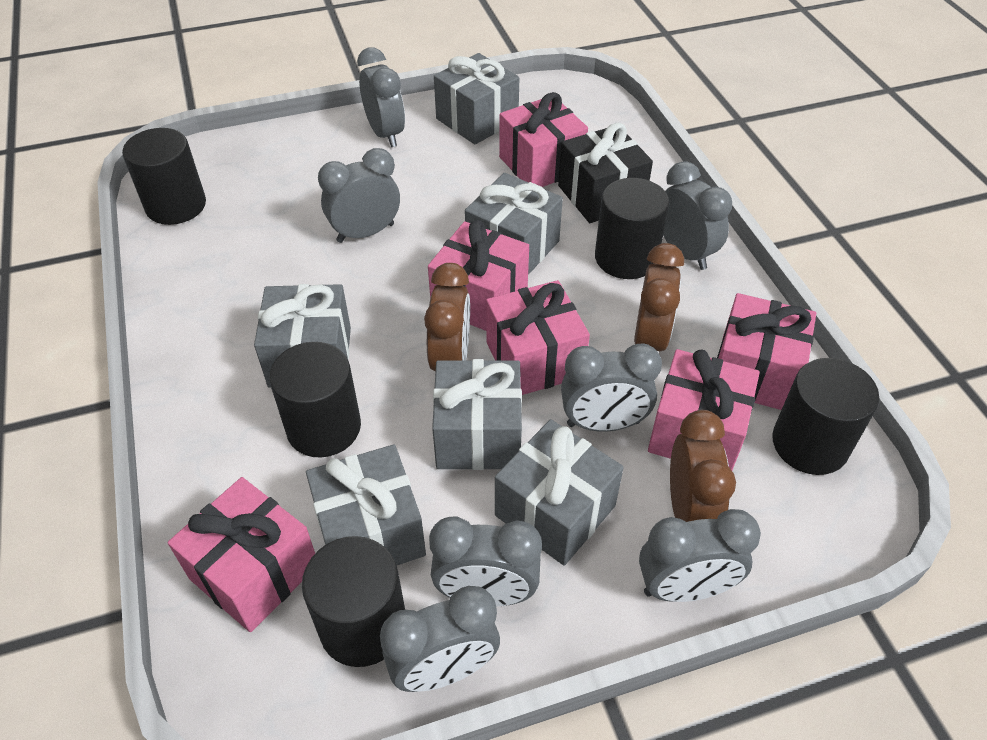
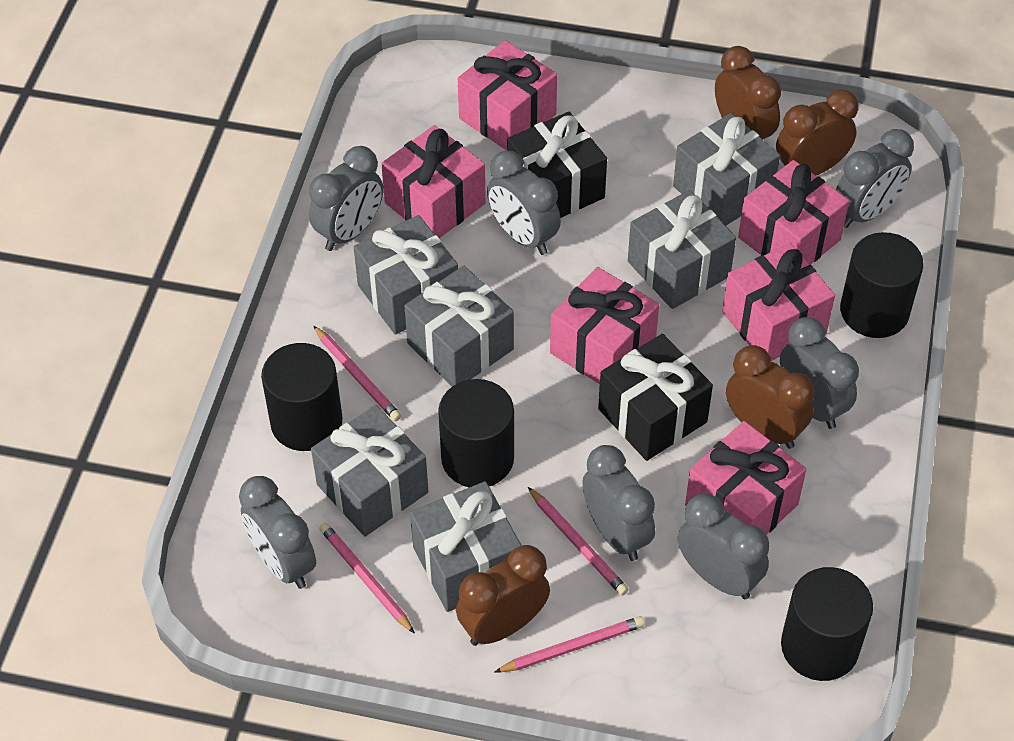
black cylinder: 5 -> 4
black gift: 1 -> 2
brown clock: 3 -> 4
pink pencil: 0 -> 4

